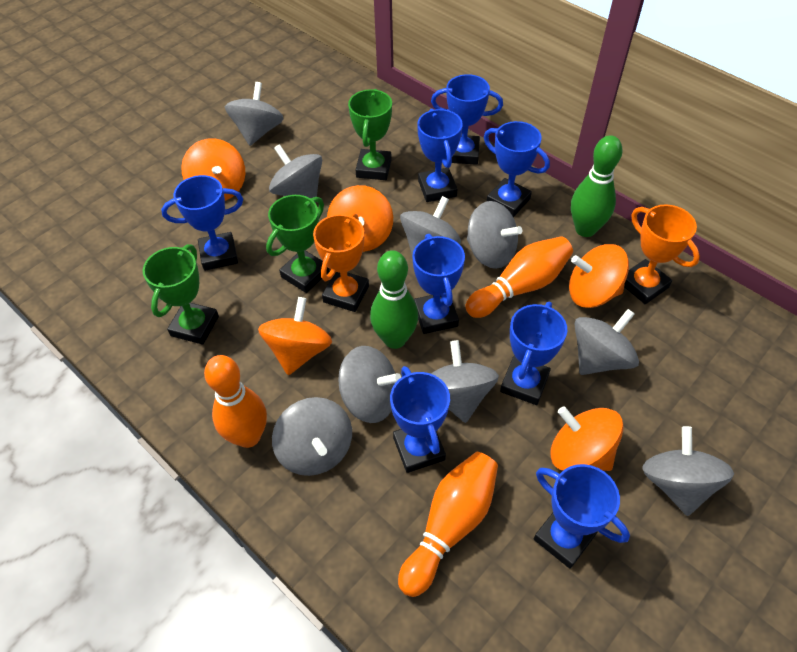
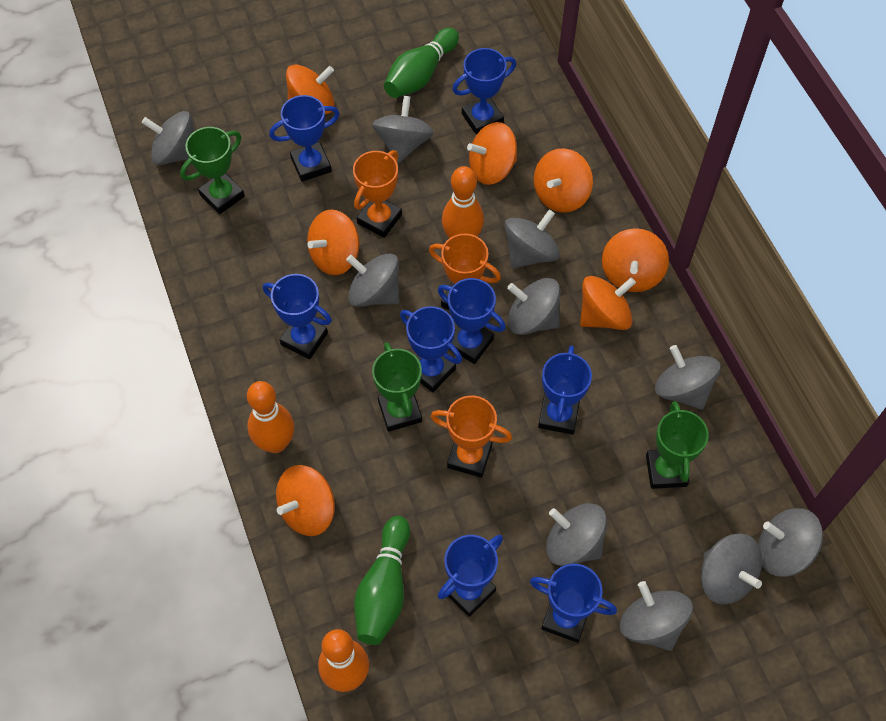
grey spinning top: 9 -> 10
orange spinning top: 5 -> 7
orange trophy: 2 -> 3

